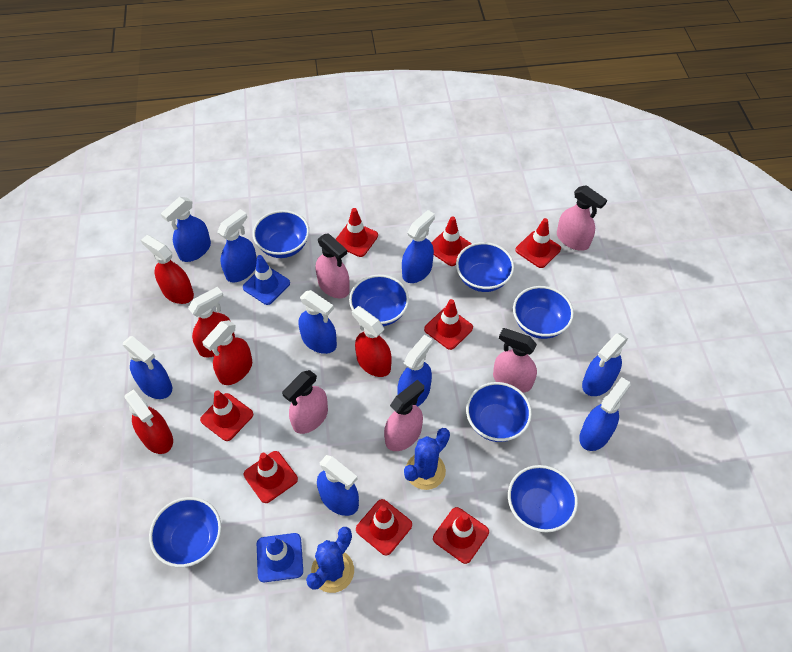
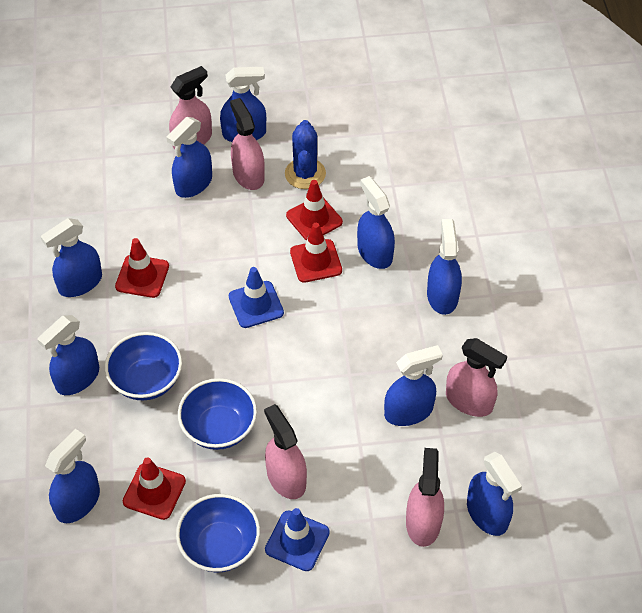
blue bowl: 7 -> 3
blue cactus: 2 -> 1
red spray bottle: 5 -> 0
red traffic cone: 8 -> 4

